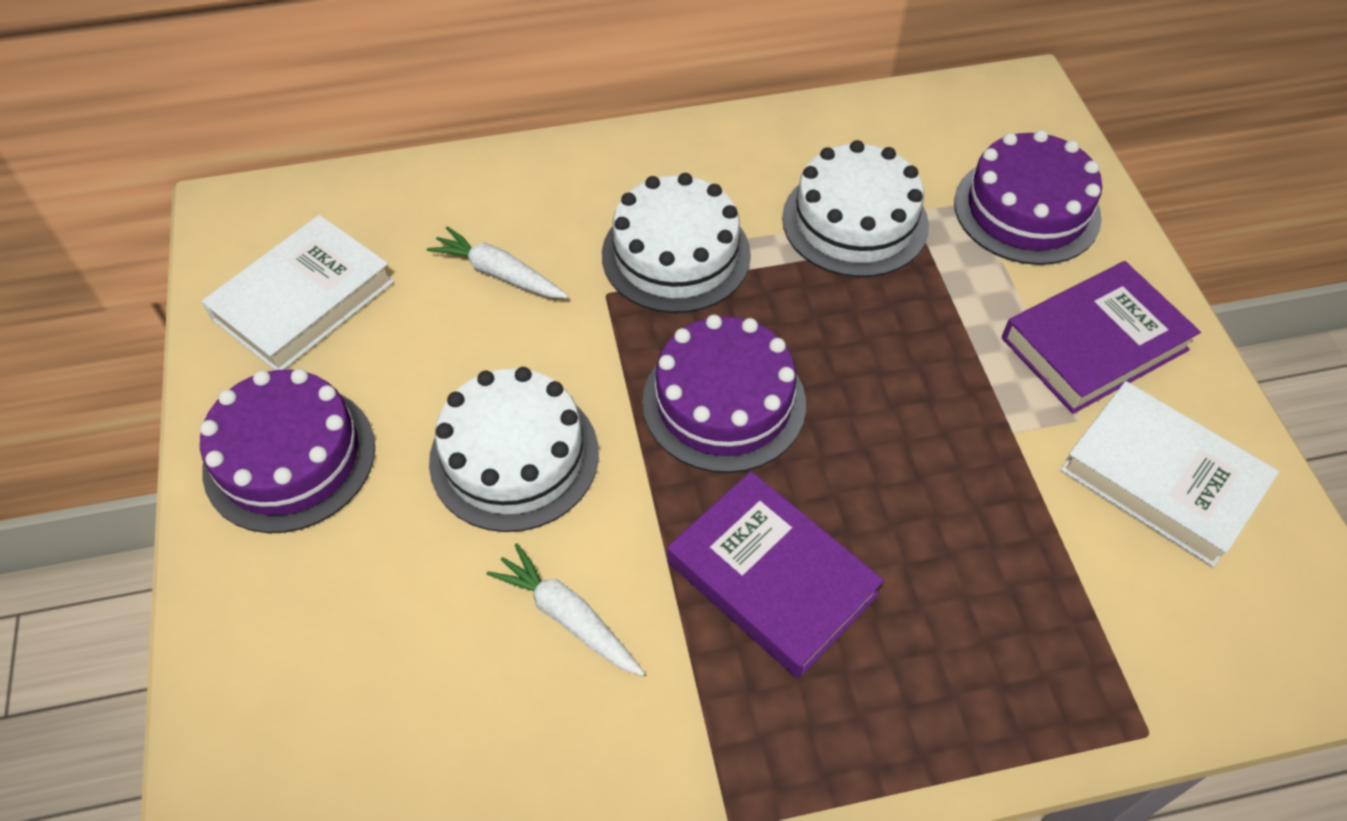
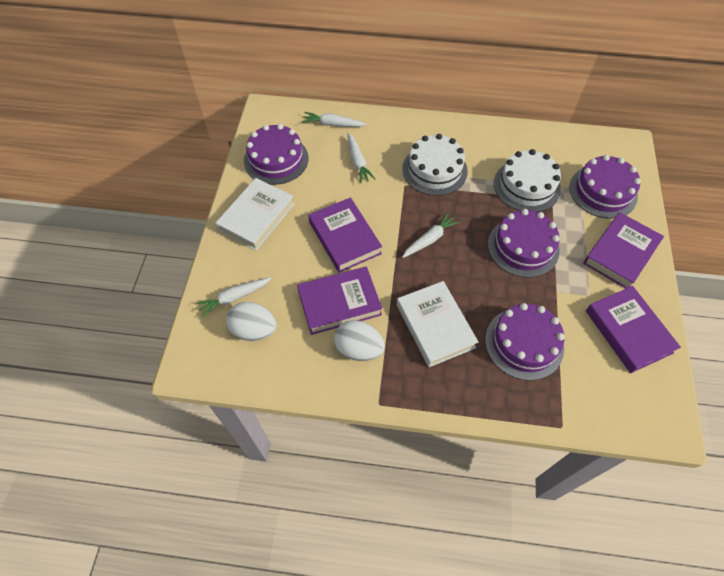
purple book: 2 -> 4
purple cake: 3 -> 4
white cake: 3 -> 2
white carrot: 2 -> 4
white egg: 0 -> 2

